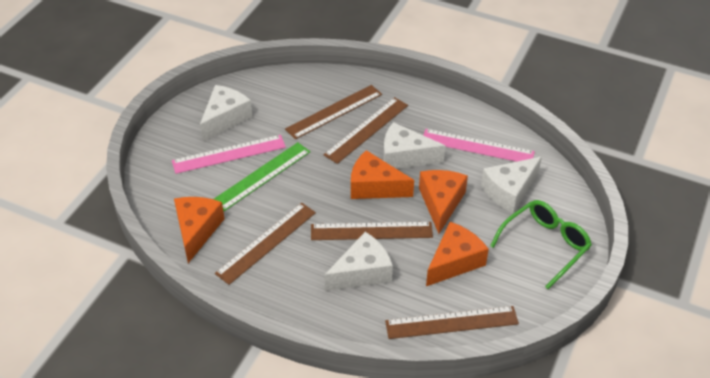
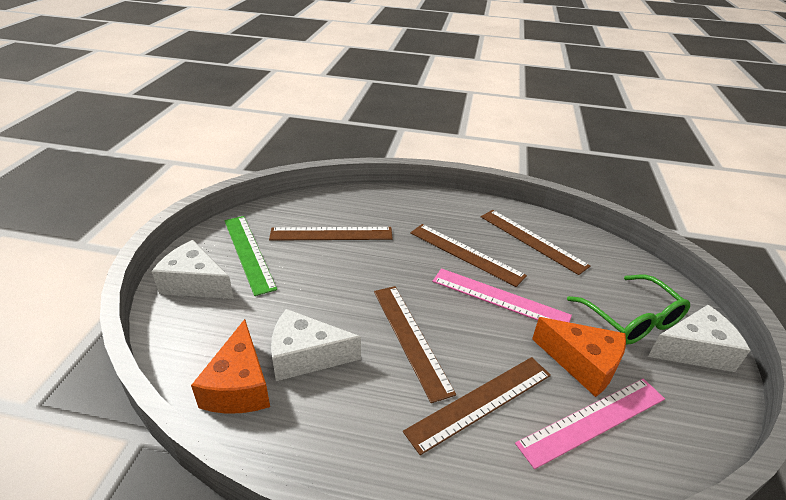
orange cheese: 4 -> 2
white cheese: 4 -> 3

